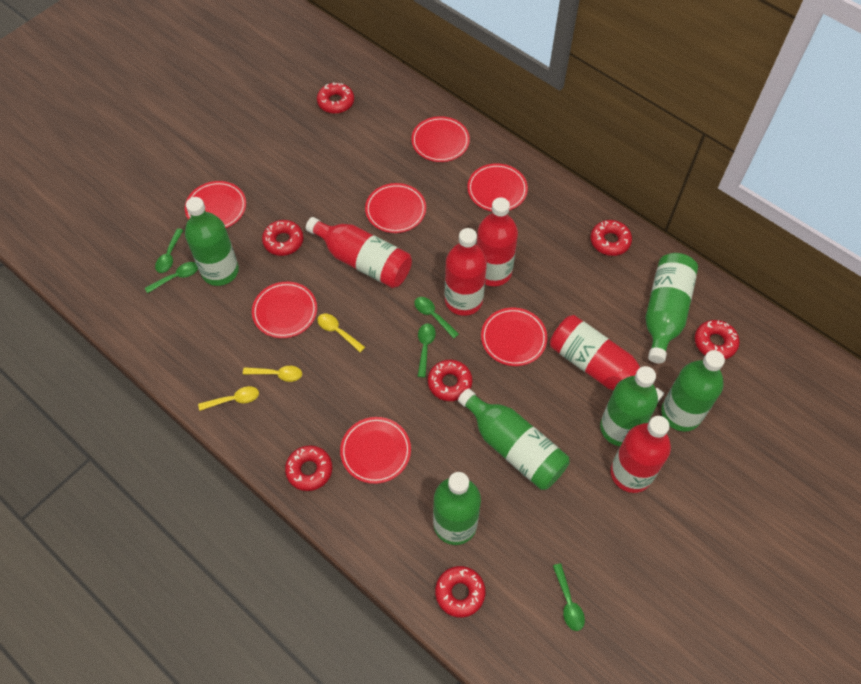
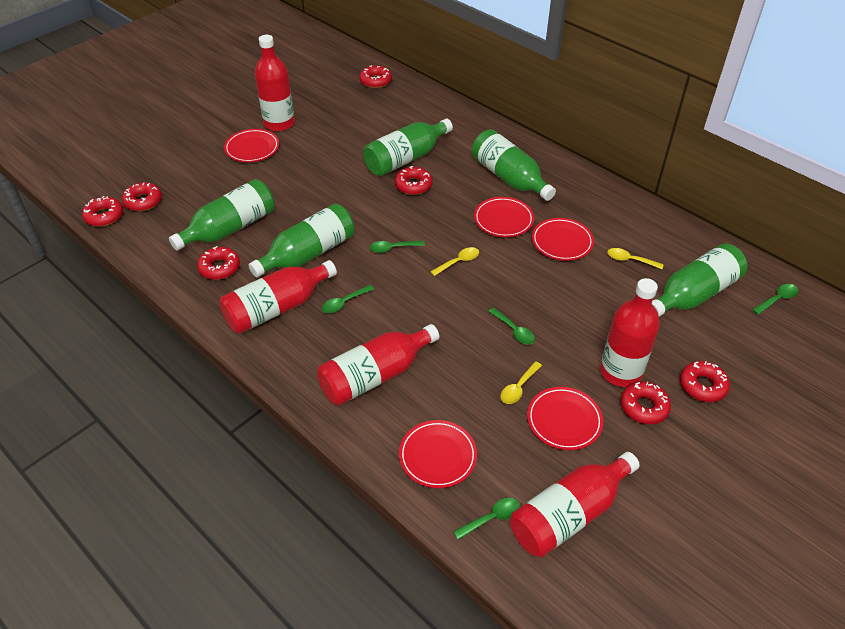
green bottle: 6 -> 5
red plate: 7 -> 5

